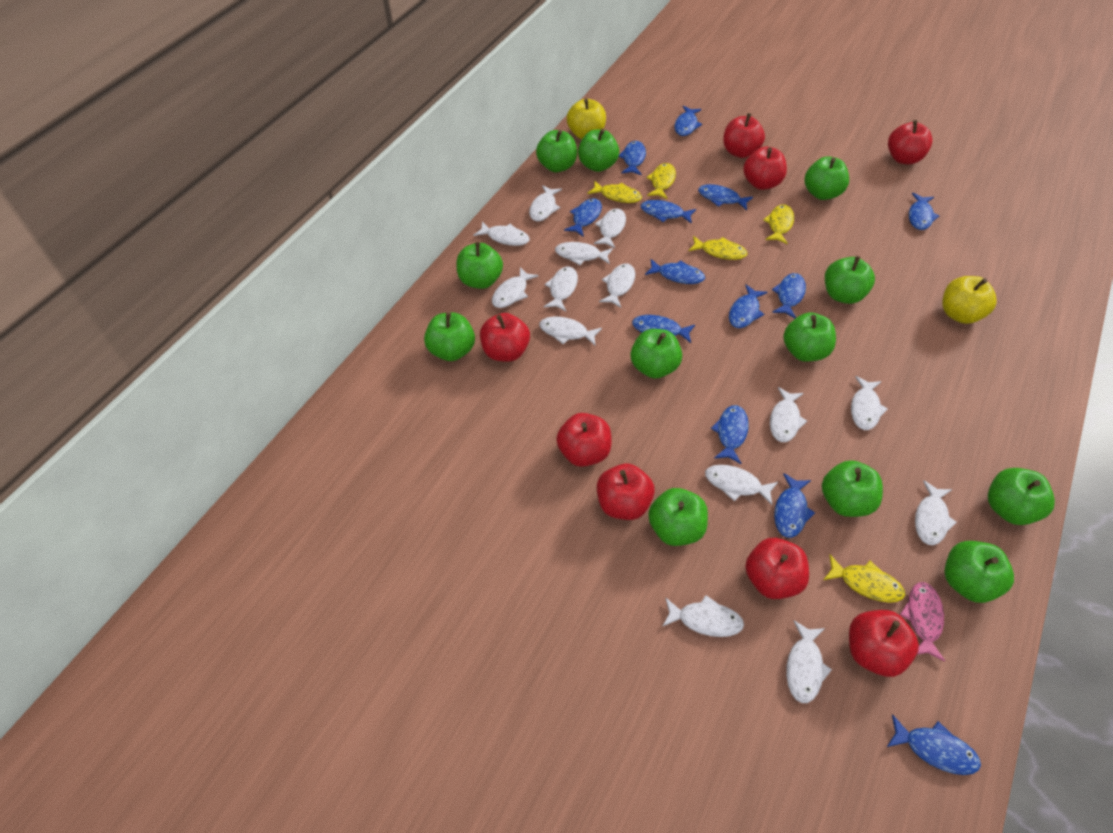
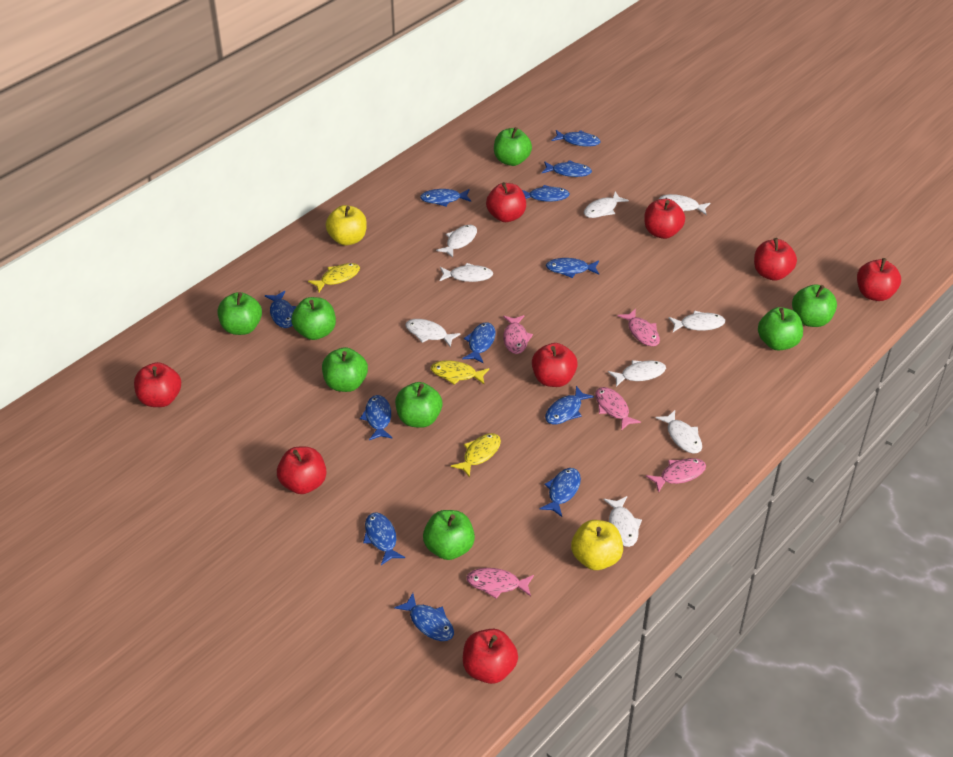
blue fish: 13 -> 12
green apple: 12 -> 8
pink fish: 1 -> 5
white fish: 14 -> 9
yellow fish: 5 -> 3

